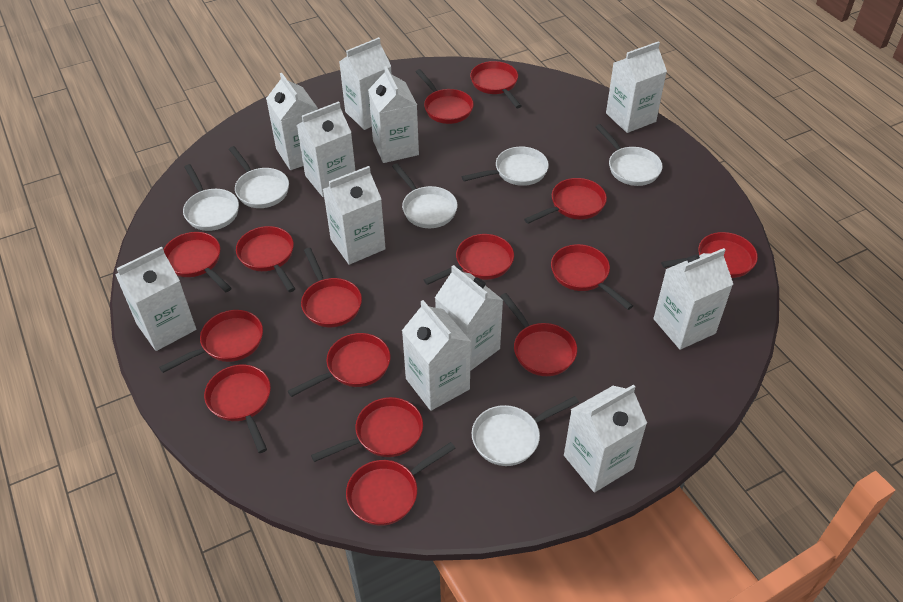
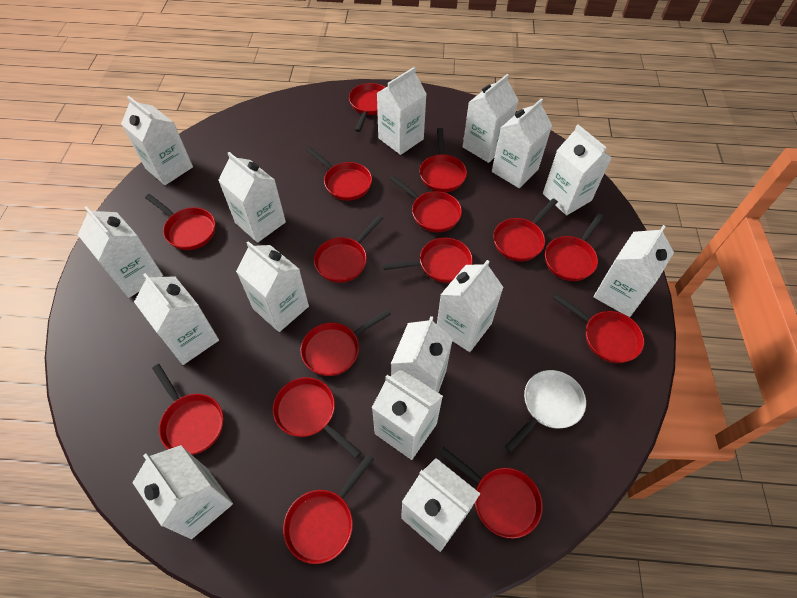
white carton: 11 -> 15
white pan: 6 -> 1

